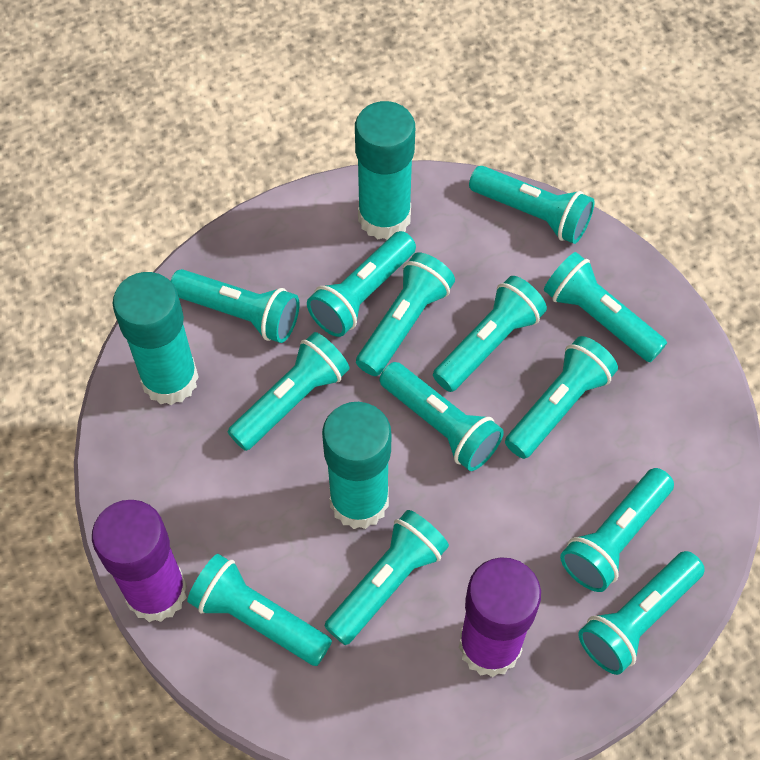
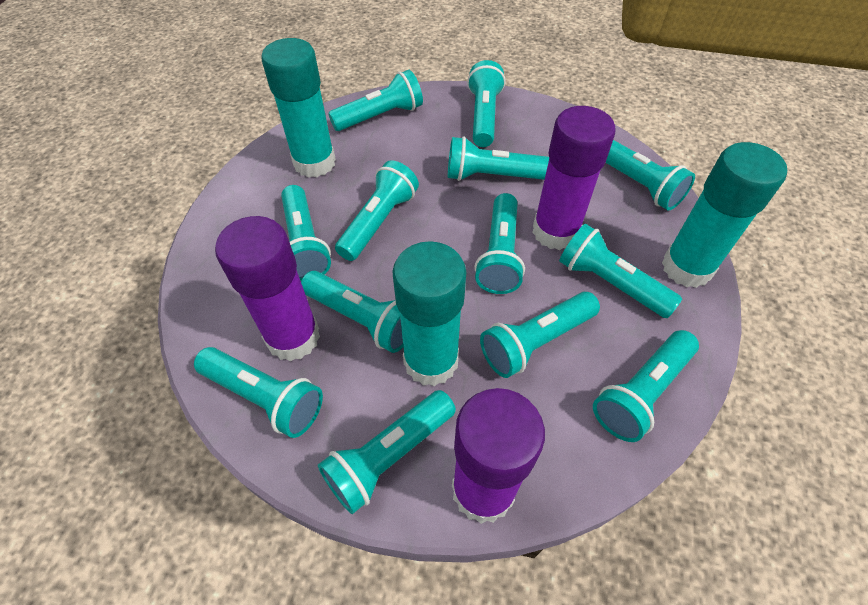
purple glue stick: 2 -> 3

